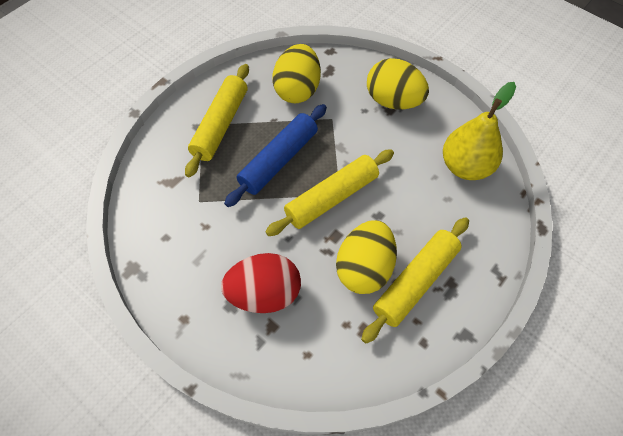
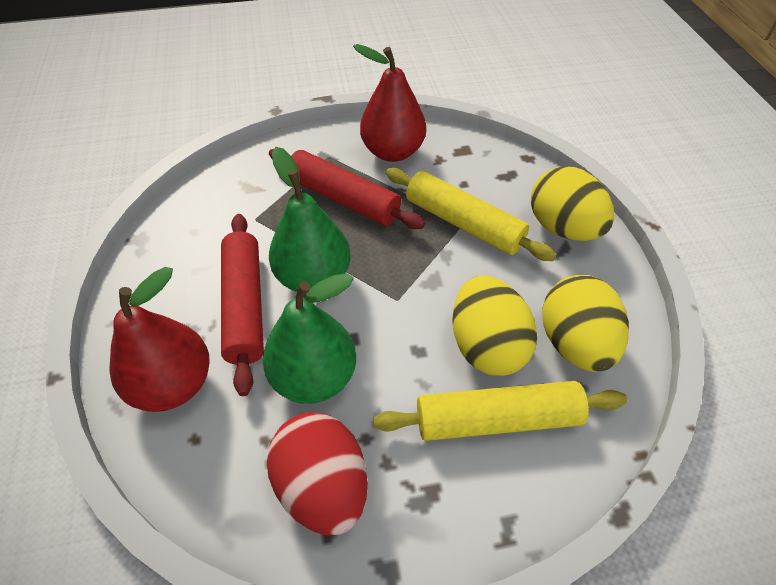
blue rolling pin: 1 -> 0
green pear: 0 -> 2
red pear: 0 -> 2
red rolling pin: 0 -> 2
yellow pear: 1 -> 0
yellow rolling pin: 3 -> 2

